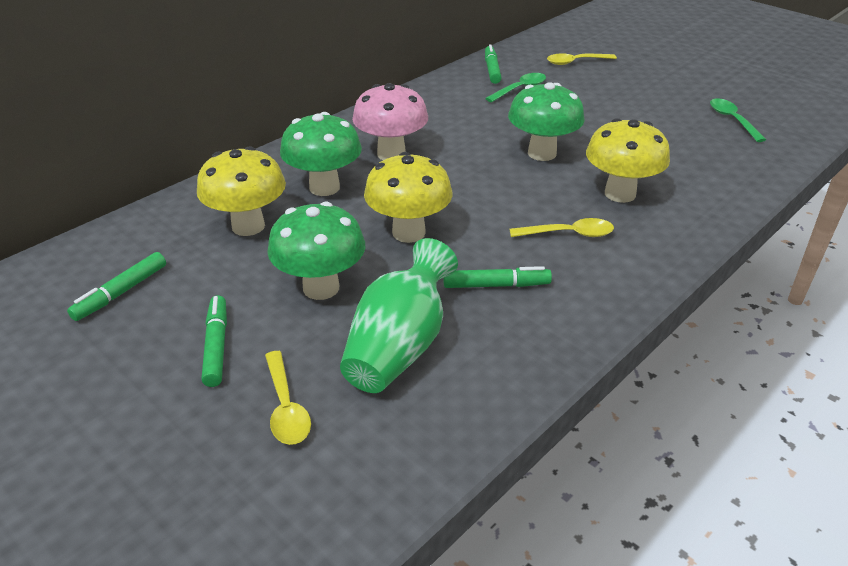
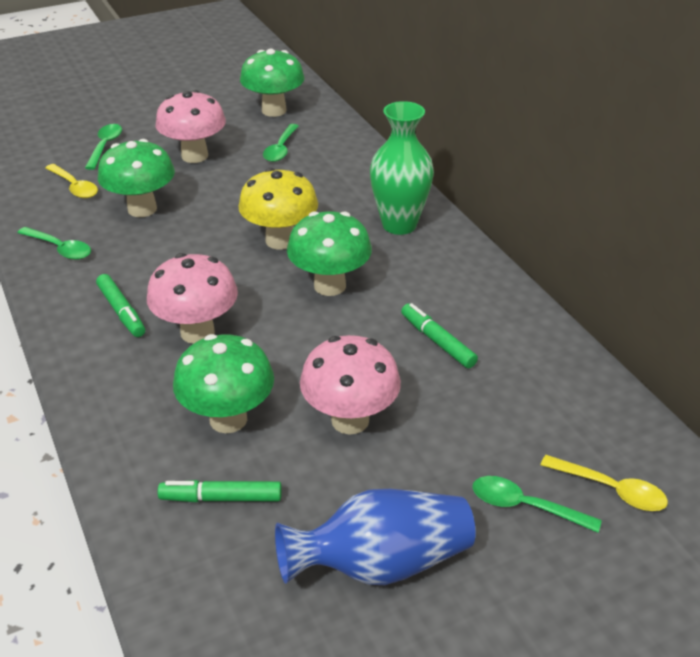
blue vase: 0 -> 1
green marker: 4 -> 3
green mushroom: 3 -> 4
green spoon: 2 -> 4
pink mushroom: 1 -> 3
yellow mushroom: 3 -> 1
yellow spoon: 3 -> 2

